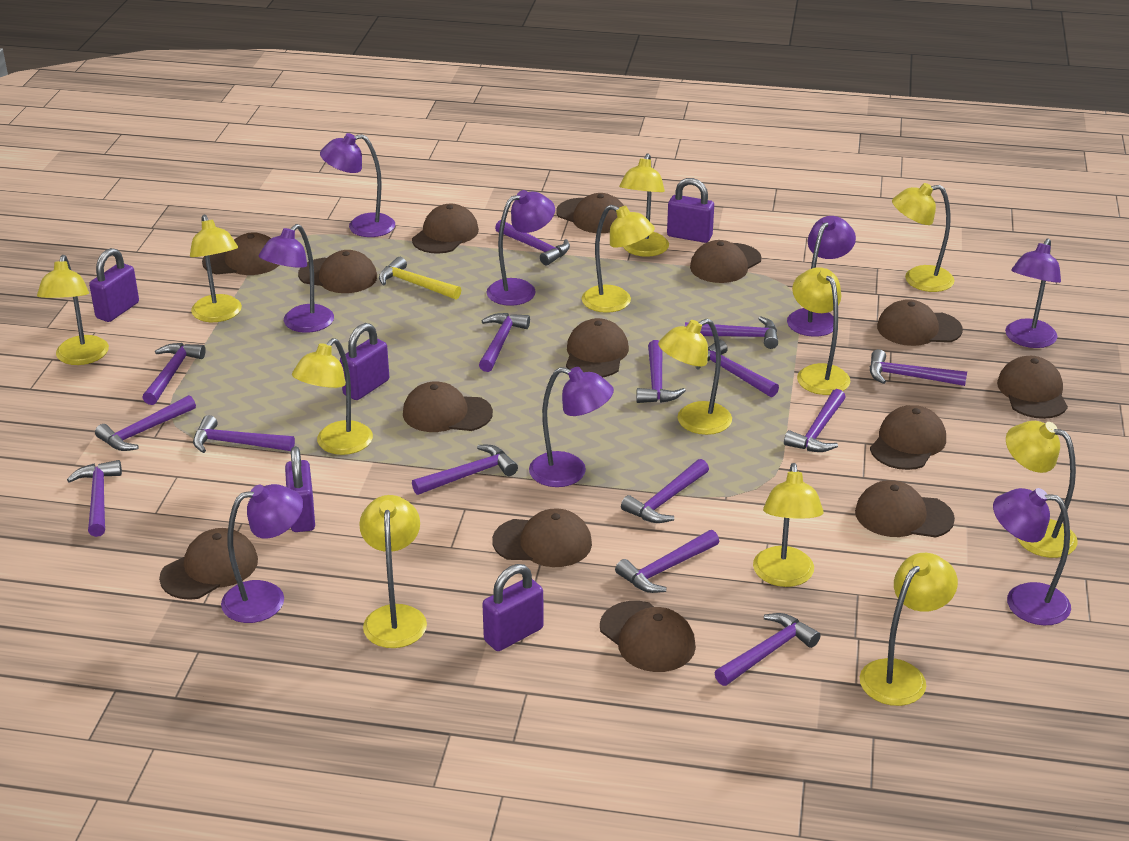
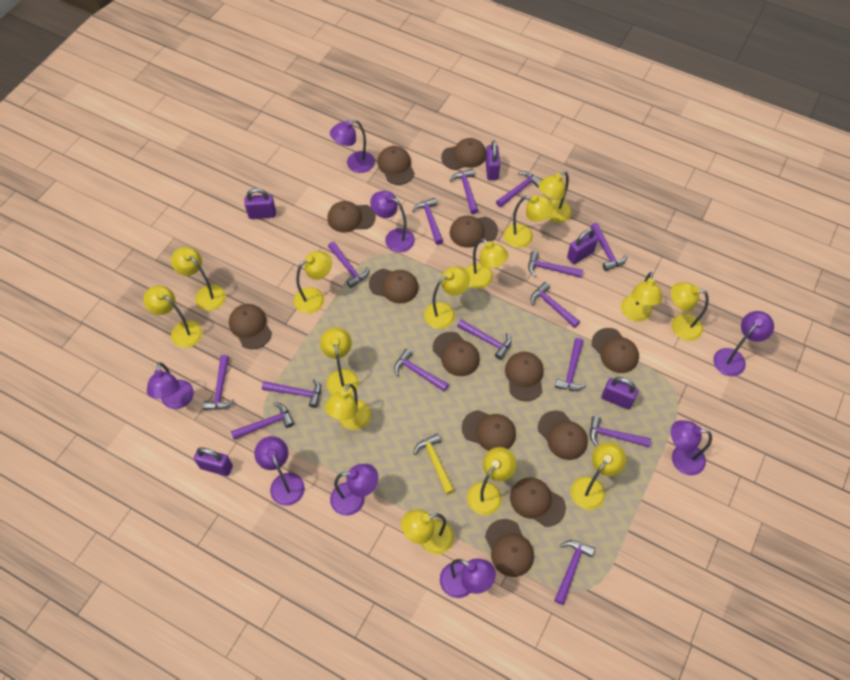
brown cap: 14 -> 13
yellow lamp: 12 -> 14

